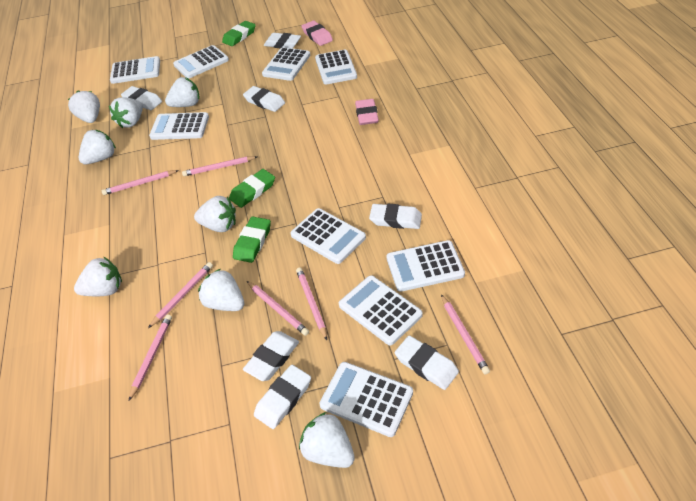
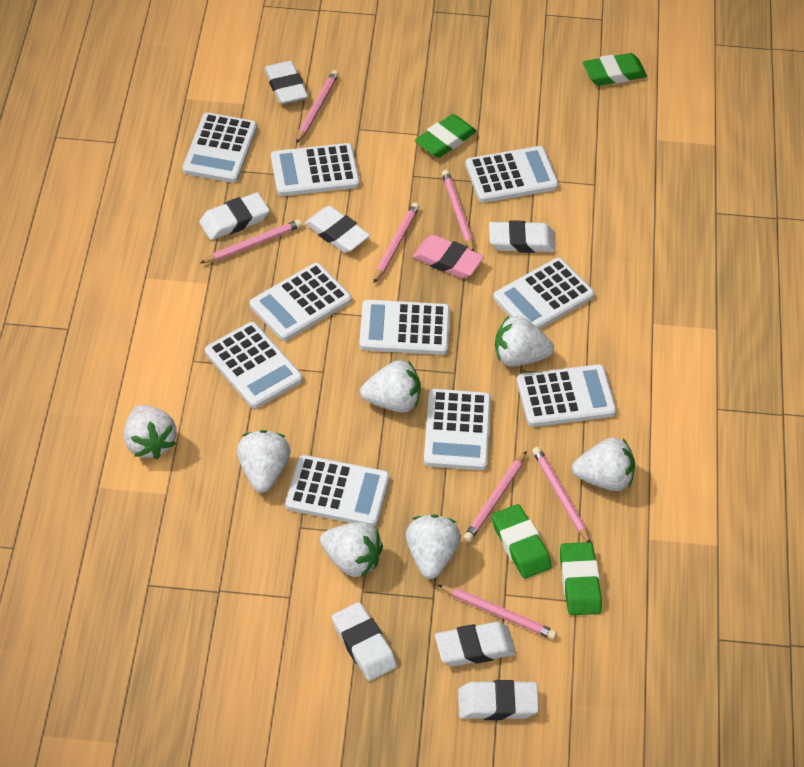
green eraser: 3 -> 4
pink eraser: 2 -> 1
white calculator: 9 -> 10
white strawberry: 8 -> 7

